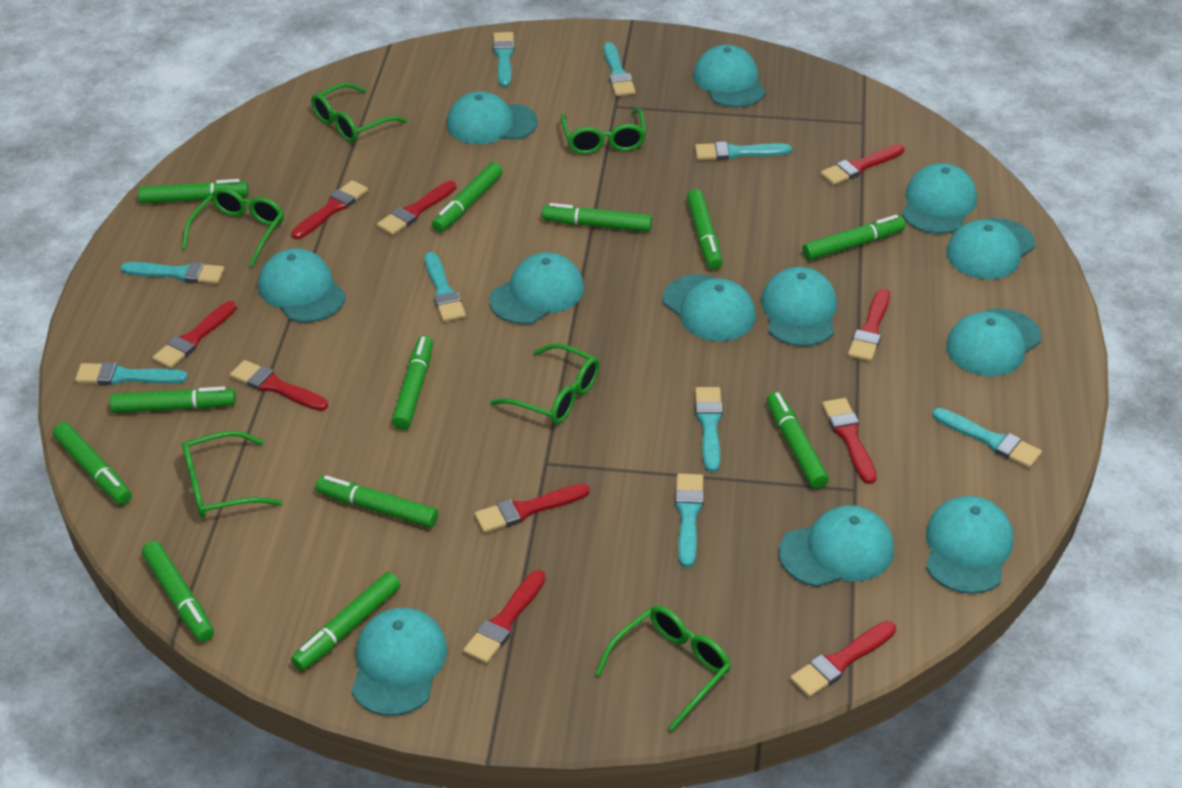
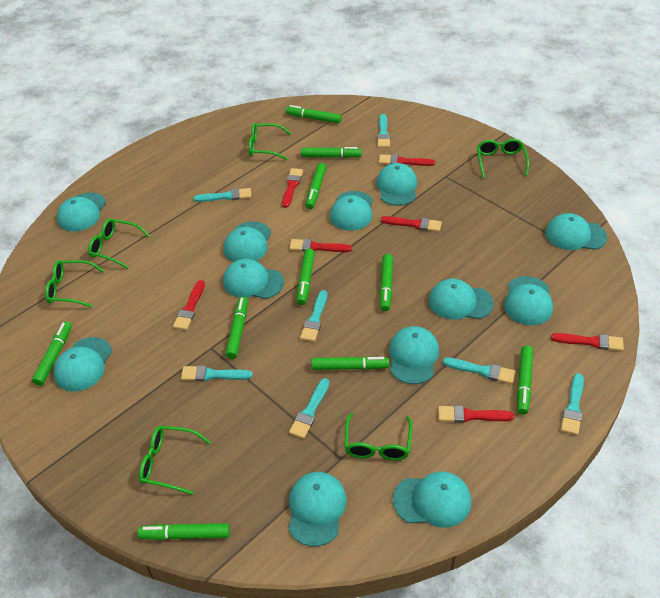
green marker: 12 -> 10
red brush: 10 -> 7
turquoise brush: 9 -> 7

